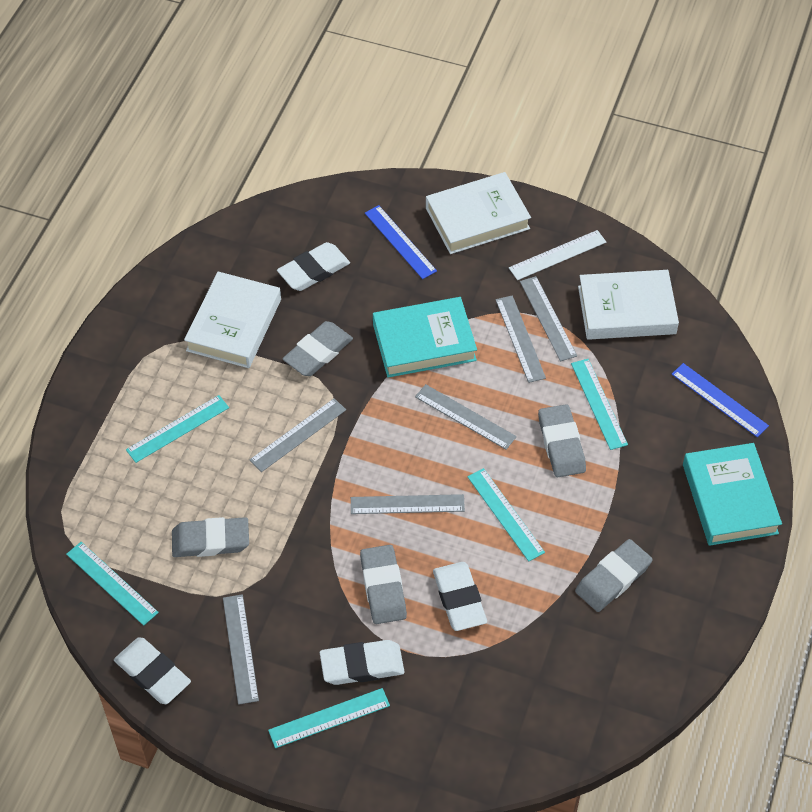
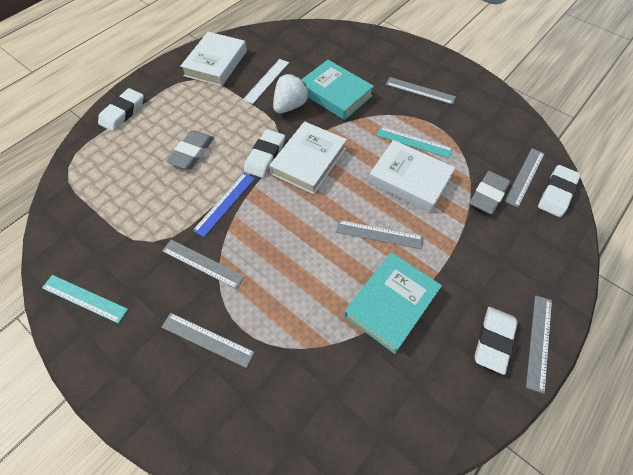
blue ruler: 2 -> 1
grey eraser: 5 -> 2
turquoise ruler: 5 -> 2
white strawberry: 0 -> 1

